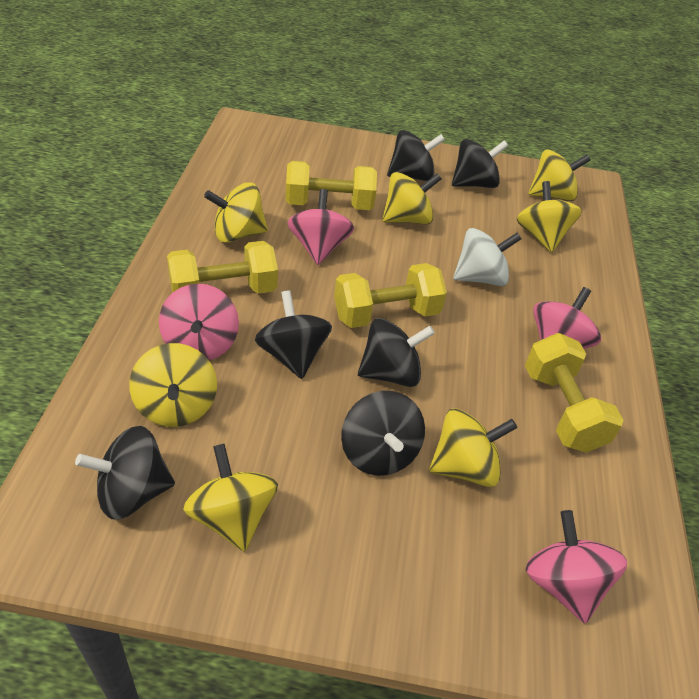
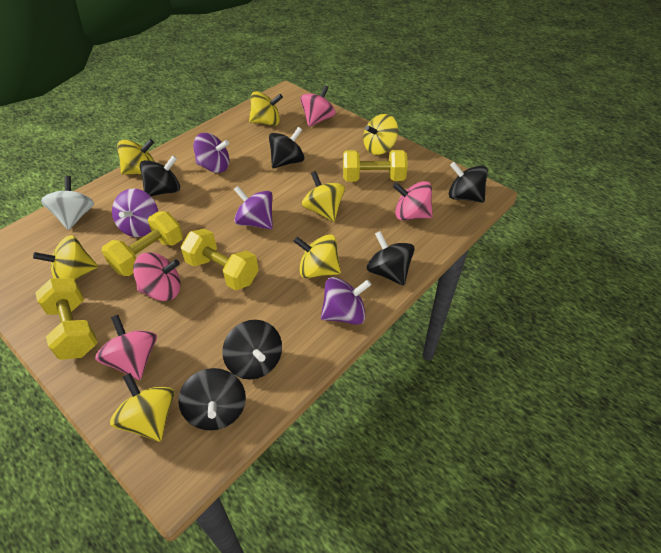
purple spinning top: 0 -> 4

